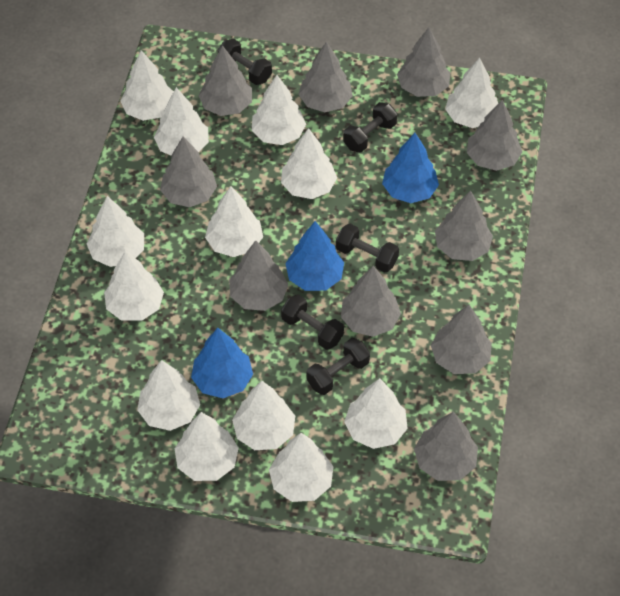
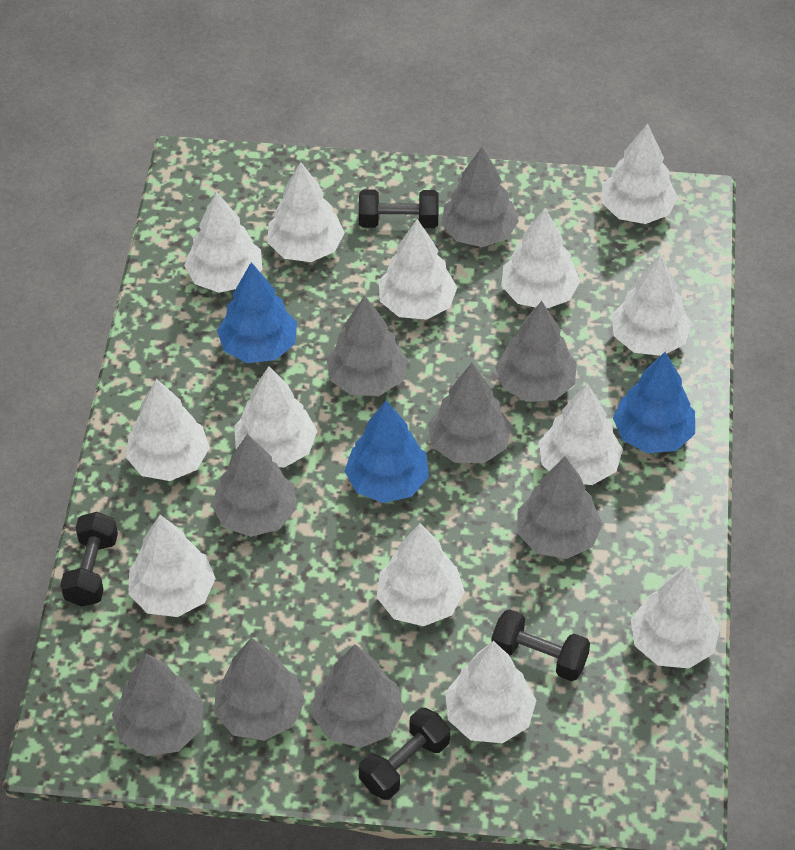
black dumbbell: 5 -> 4
grey tree: 10 -> 9

